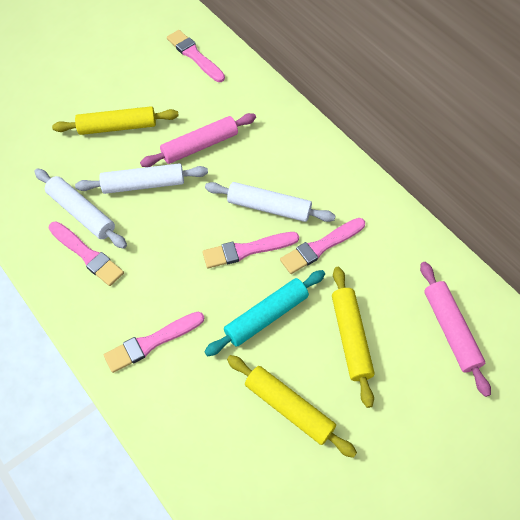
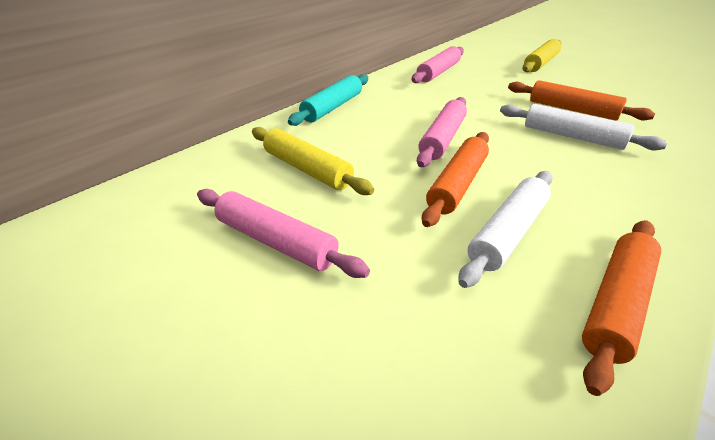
orange rolling pin: 0 -> 3
pink brush: 5 -> 0
pink rolling pin: 2 -> 3
white rolling pin: 3 -> 2
yellow rolling pin: 3 -> 2

